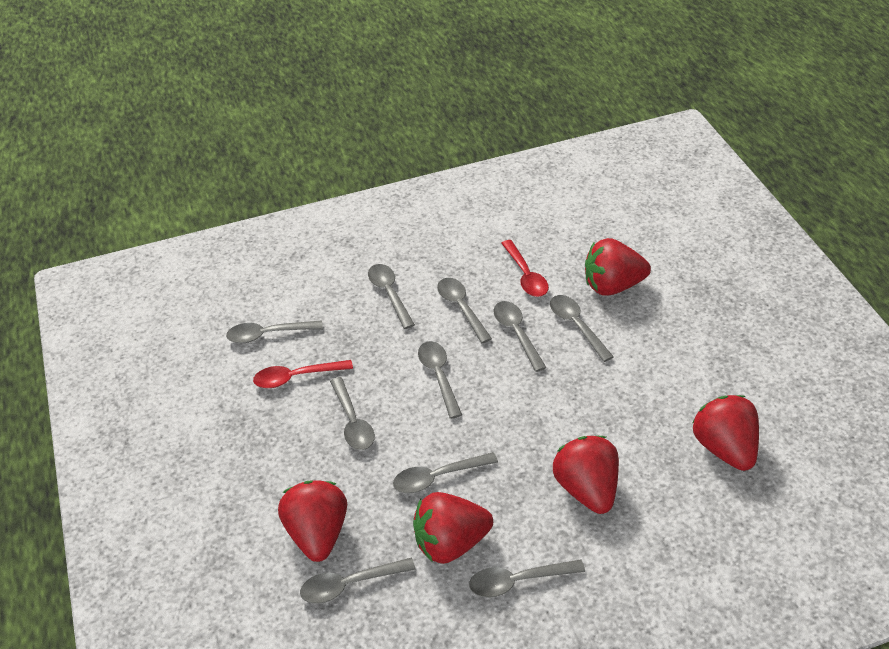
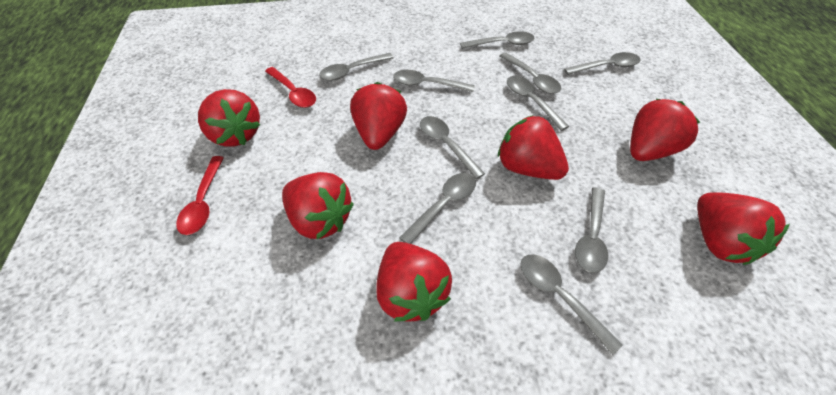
red strawberry: 5 -> 7

